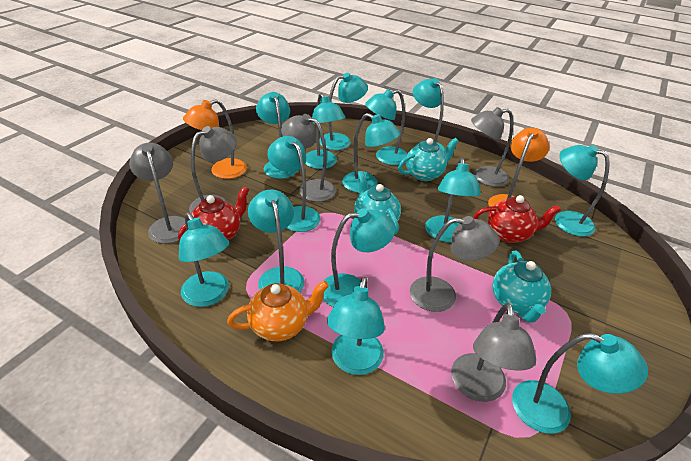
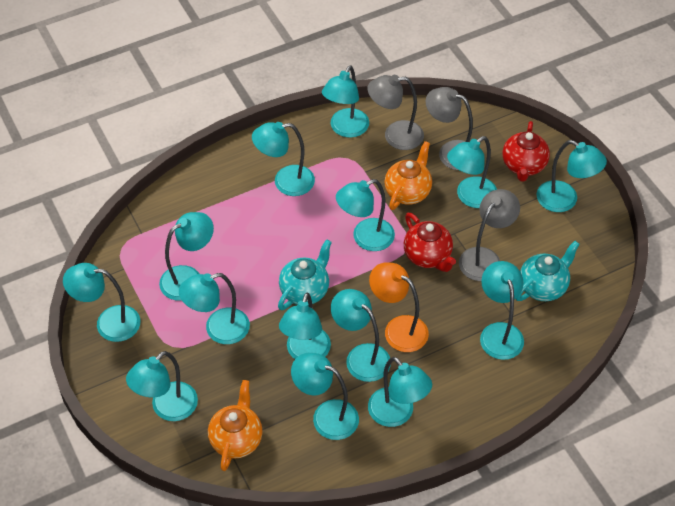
grey lamp: 6 -> 3
orange lamp: 2 -> 1
orange teapot: 1 -> 2
turquoise teapot: 3 -> 2

